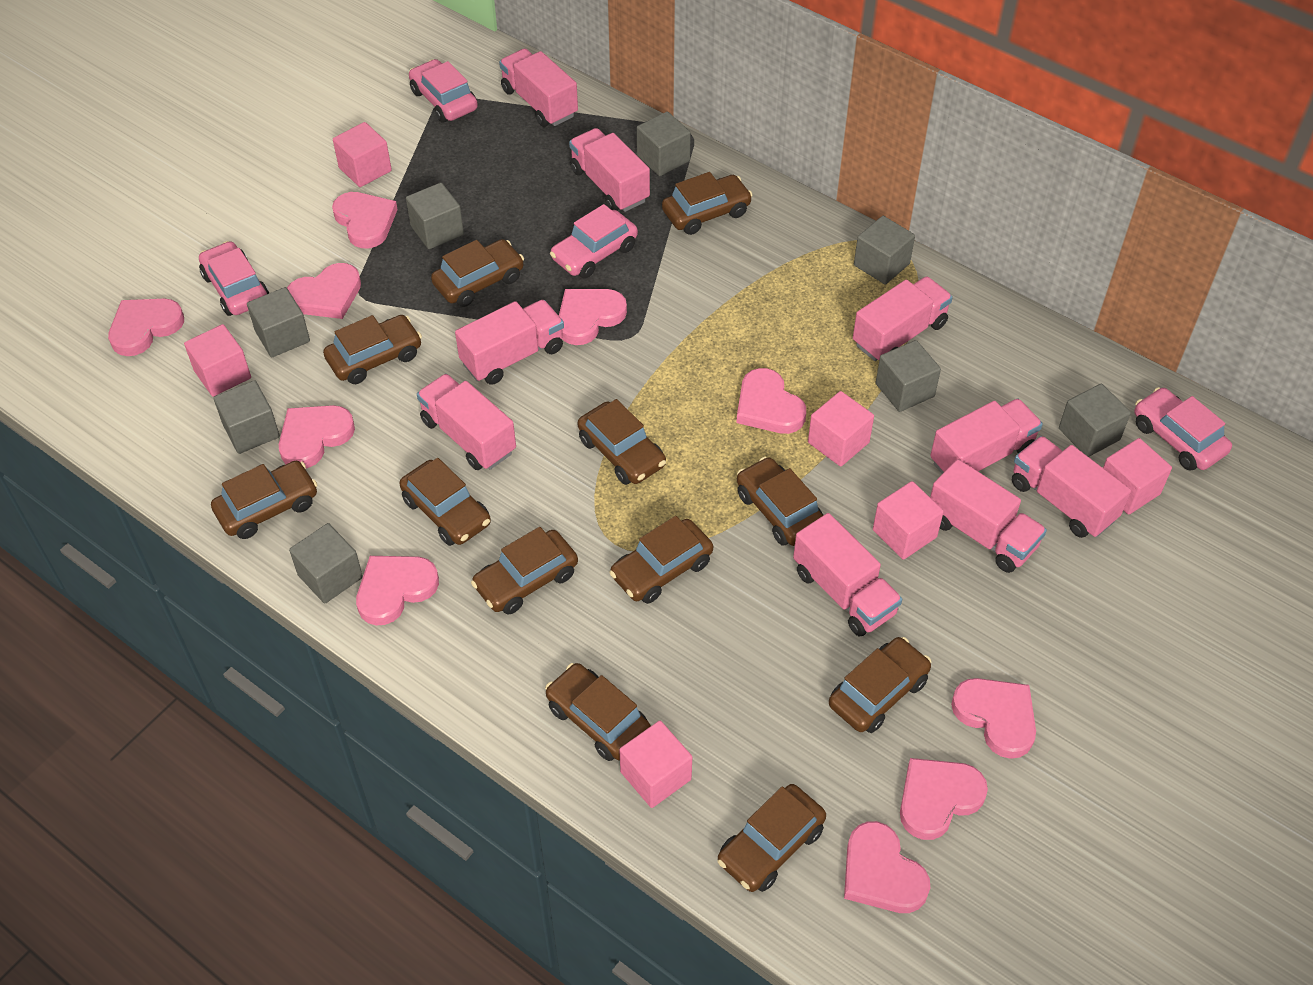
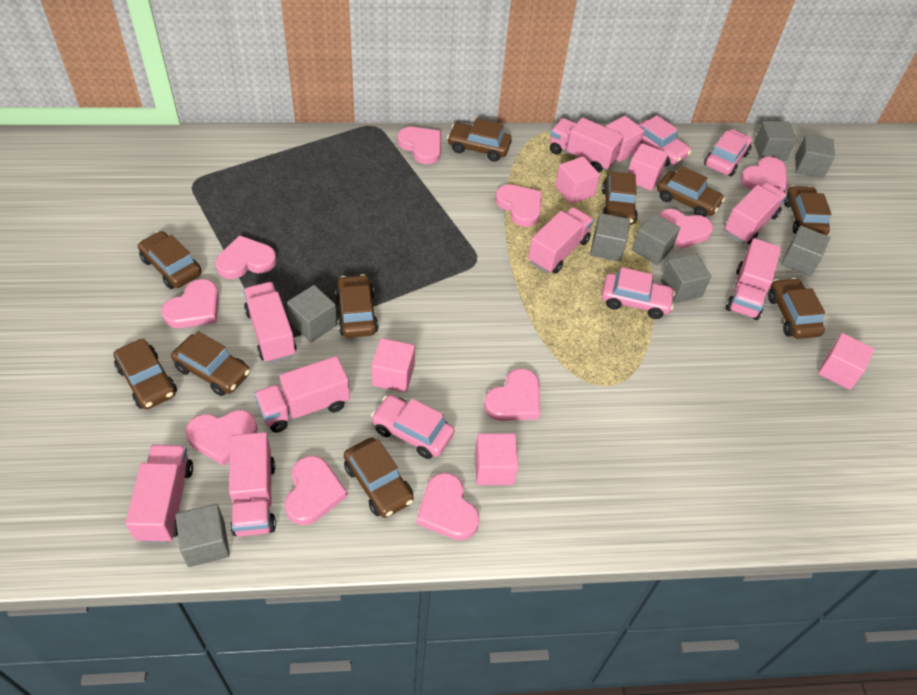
brown car: 12 -> 10
pink truck: 9 -> 8

